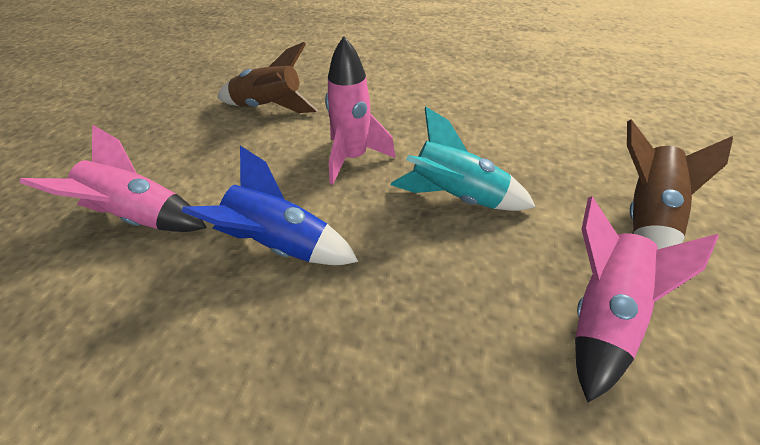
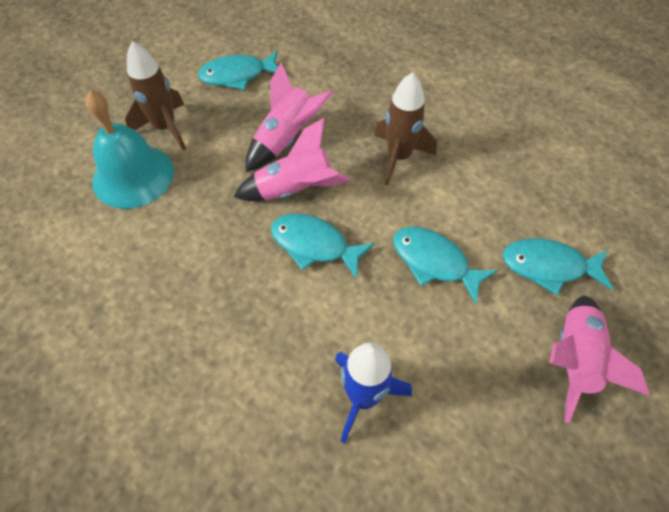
turquoise bell: 0 -> 1
turquoise fish: 0 -> 4
turquoise rocket: 1 -> 0

